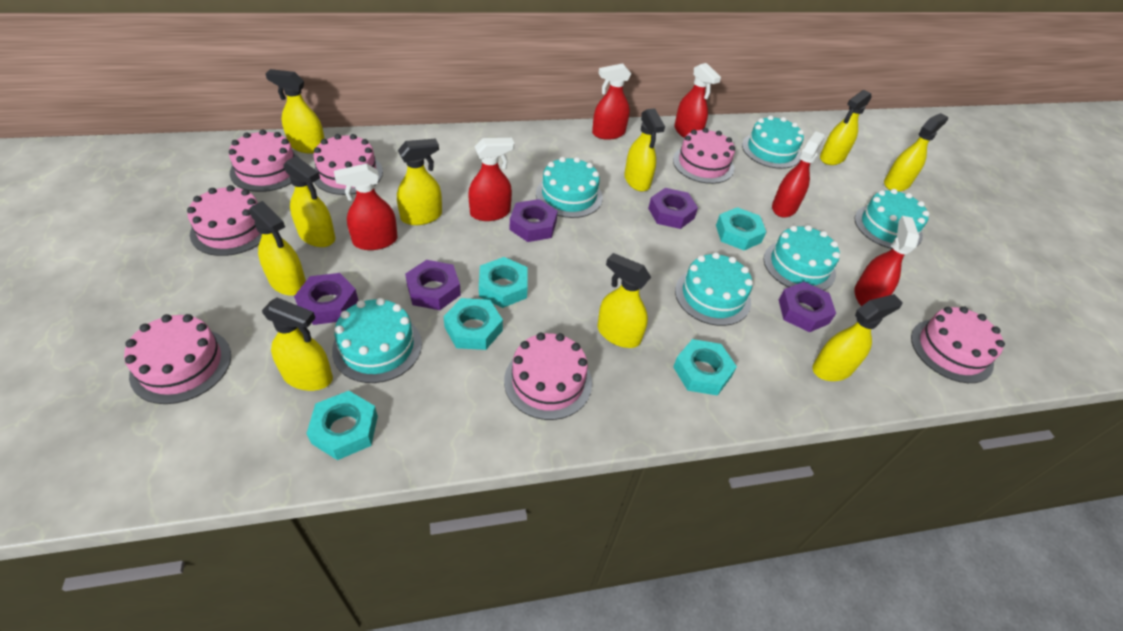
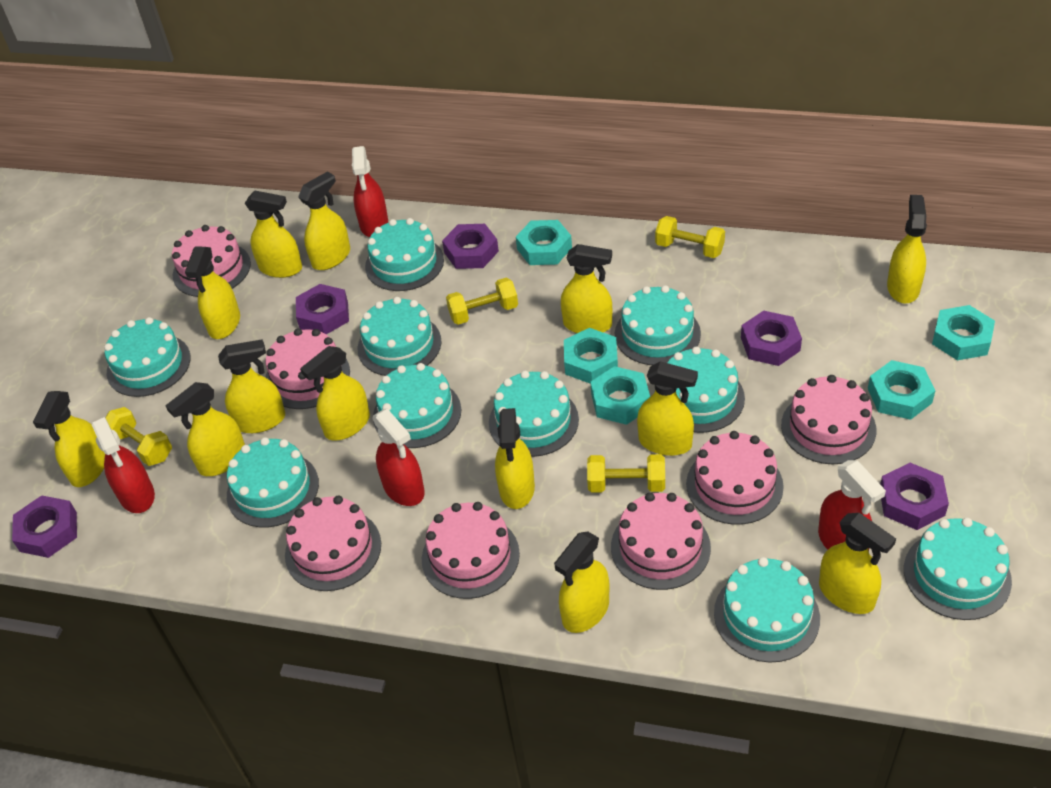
red spray bottle: 6 -> 4
turquoise cake: 6 -> 10
yellow dumbbell: 0 -> 4
yellow spray bottle: 10 -> 13

